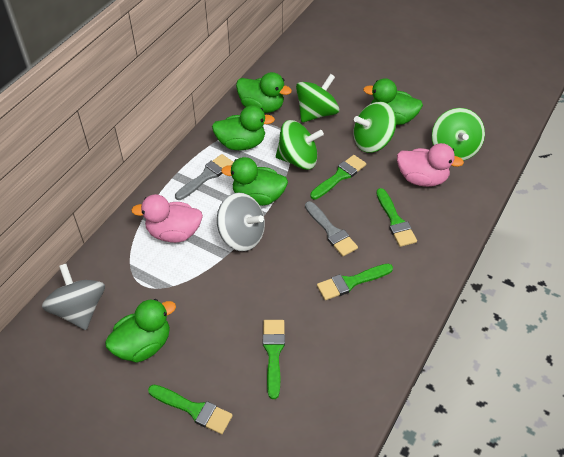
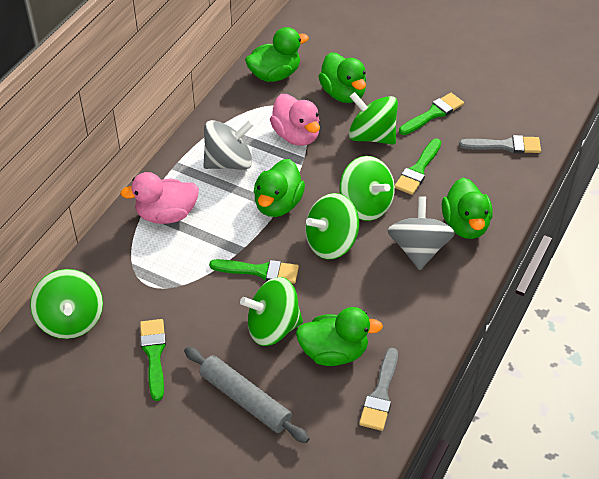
green brush: 5 -> 4
green spinning top: 4 -> 5
grey rolling pin: 0 -> 1

